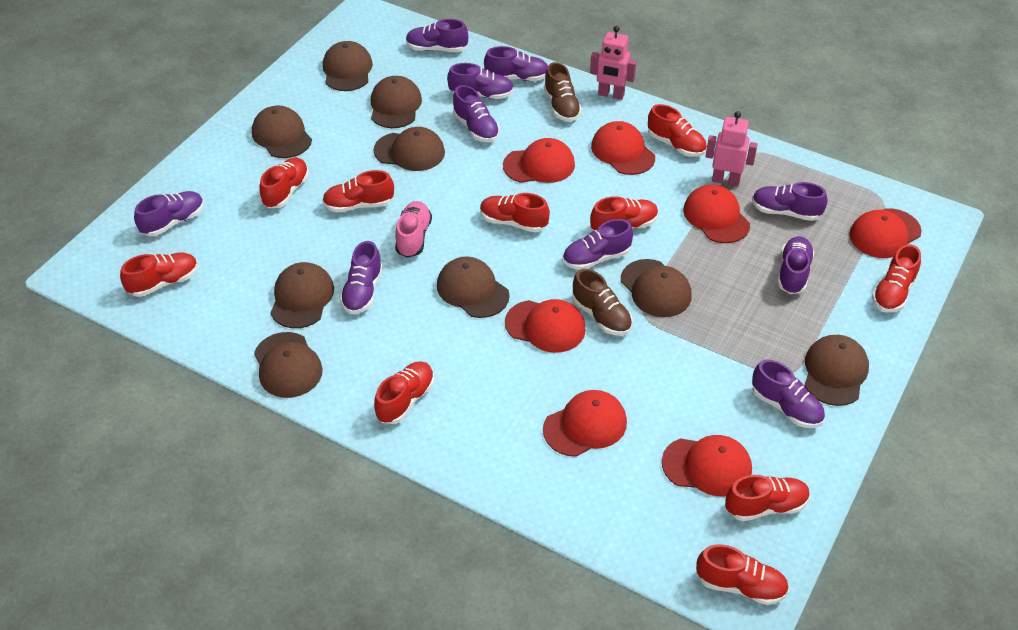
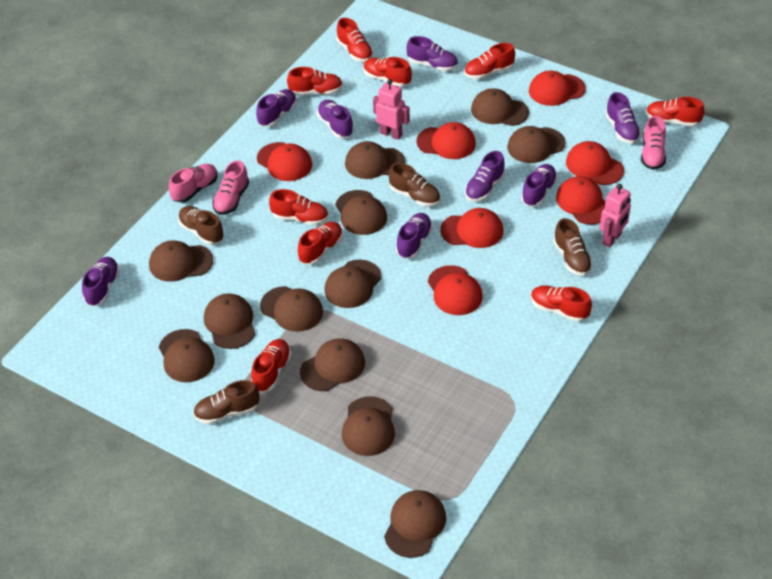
brown cap: 9 -> 12
brown shoe: 2 -> 4
pink shoe: 1 -> 3
purple shoe: 10 -> 8
red shoe: 10 -> 9

